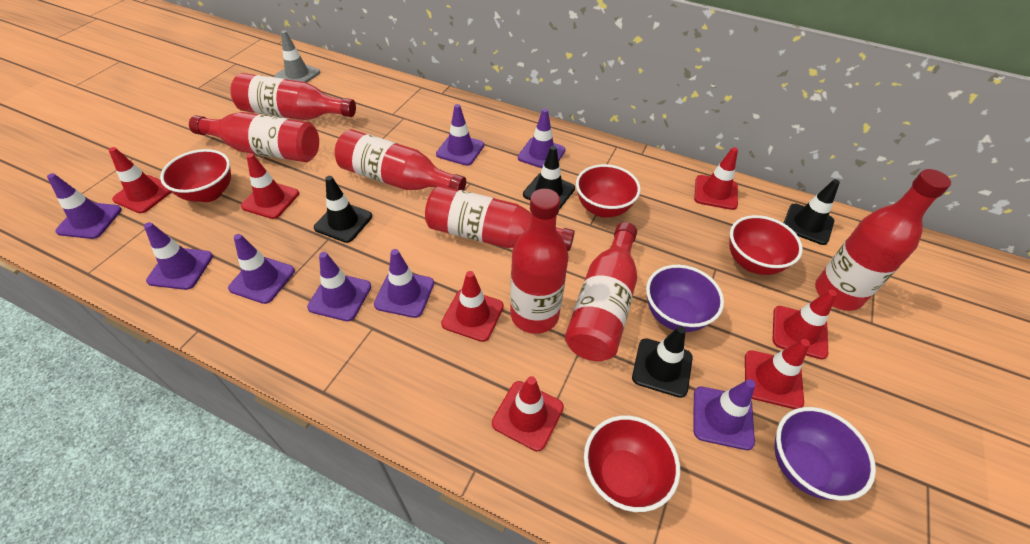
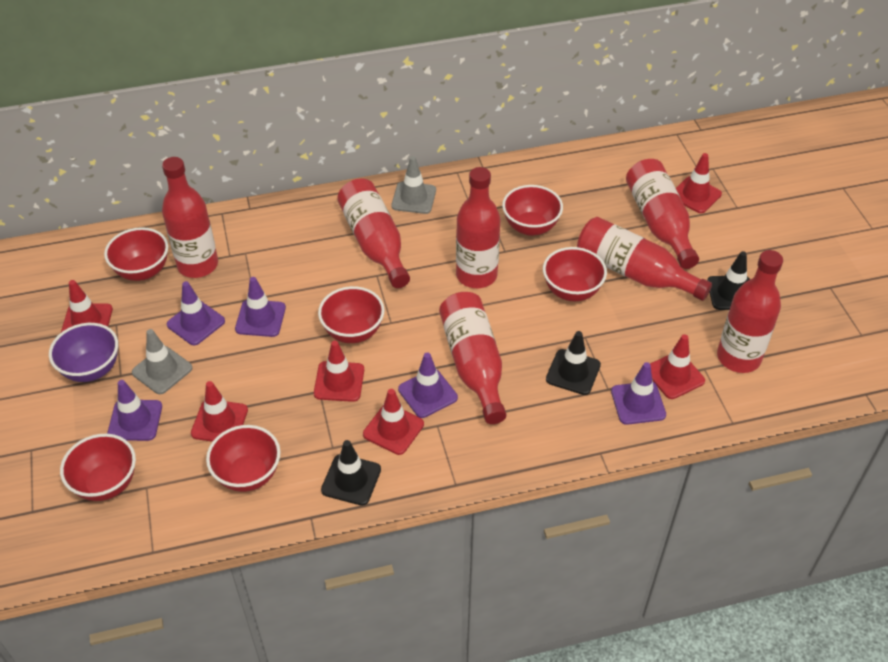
black traffic cone: 4 -> 3
grey traffic cone: 1 -> 2
purple bowl: 2 -> 1
purple traffic cone: 8 -> 5
red bowl: 4 -> 6
red traffic cone: 7 -> 6

